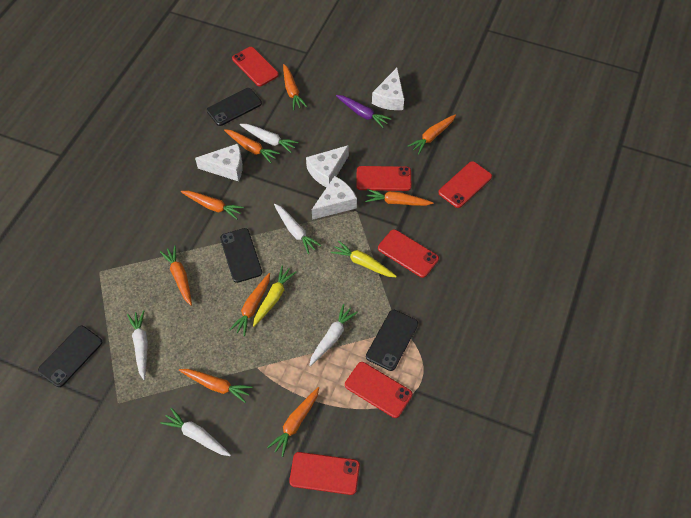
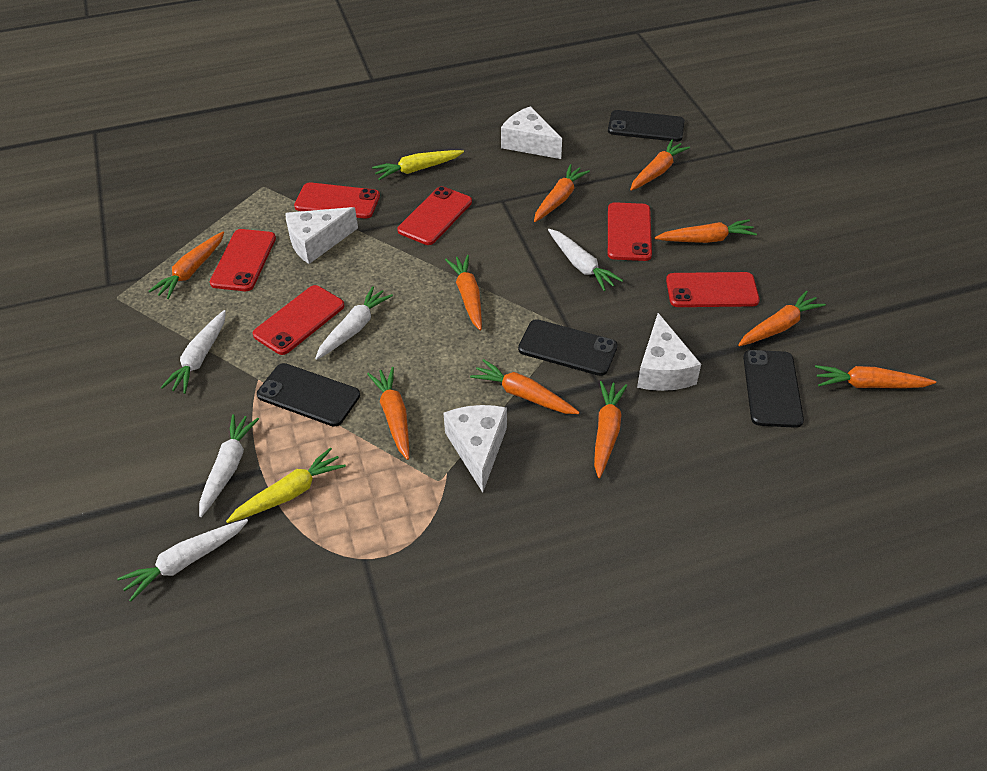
orange carrot: 9 -> 10
purple carrot: 1 -> 0

